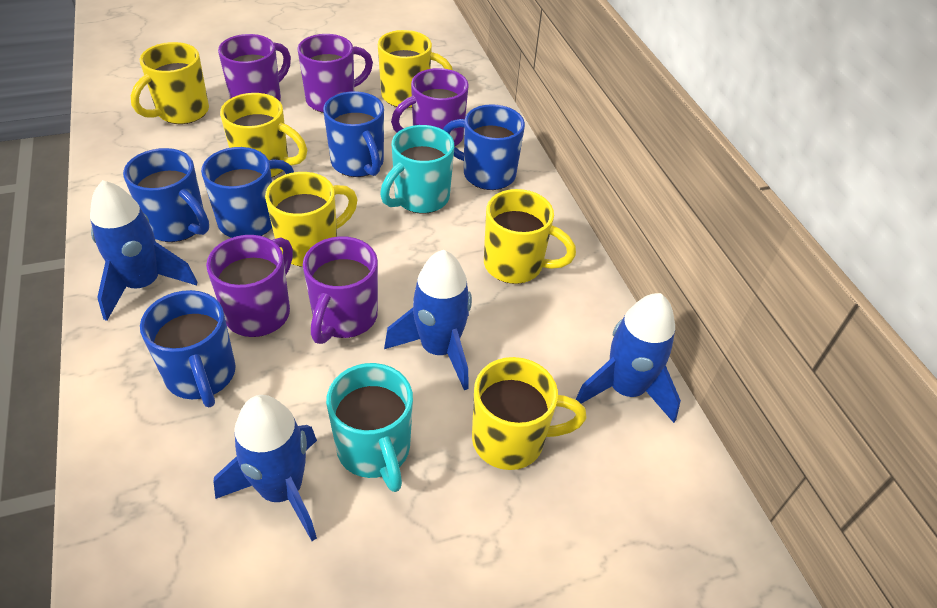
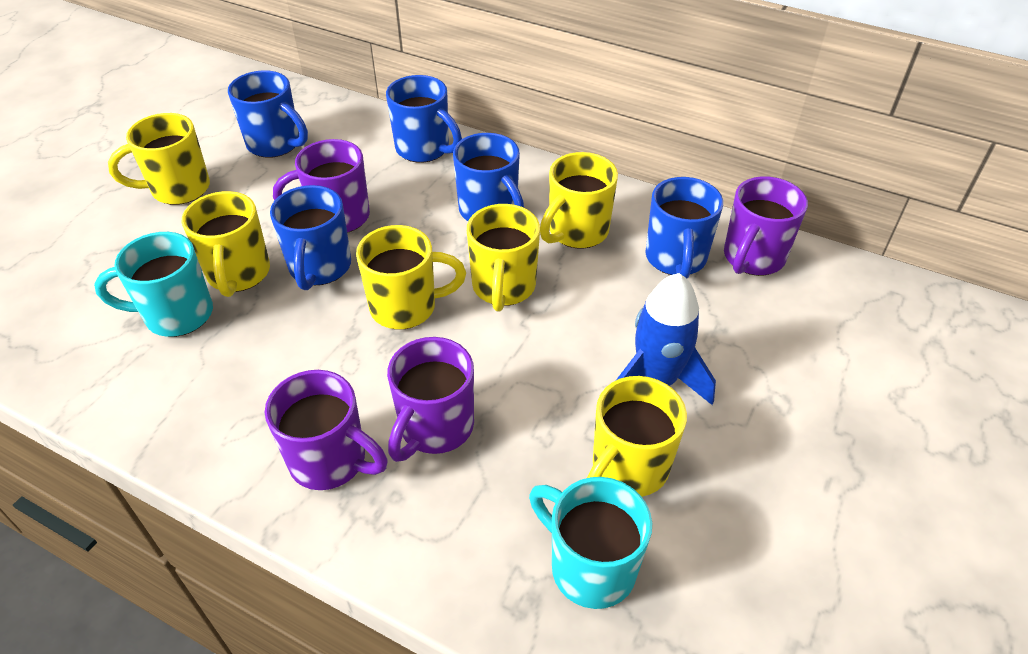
blue rocket: 4 -> 1
purple mug: 5 -> 4

